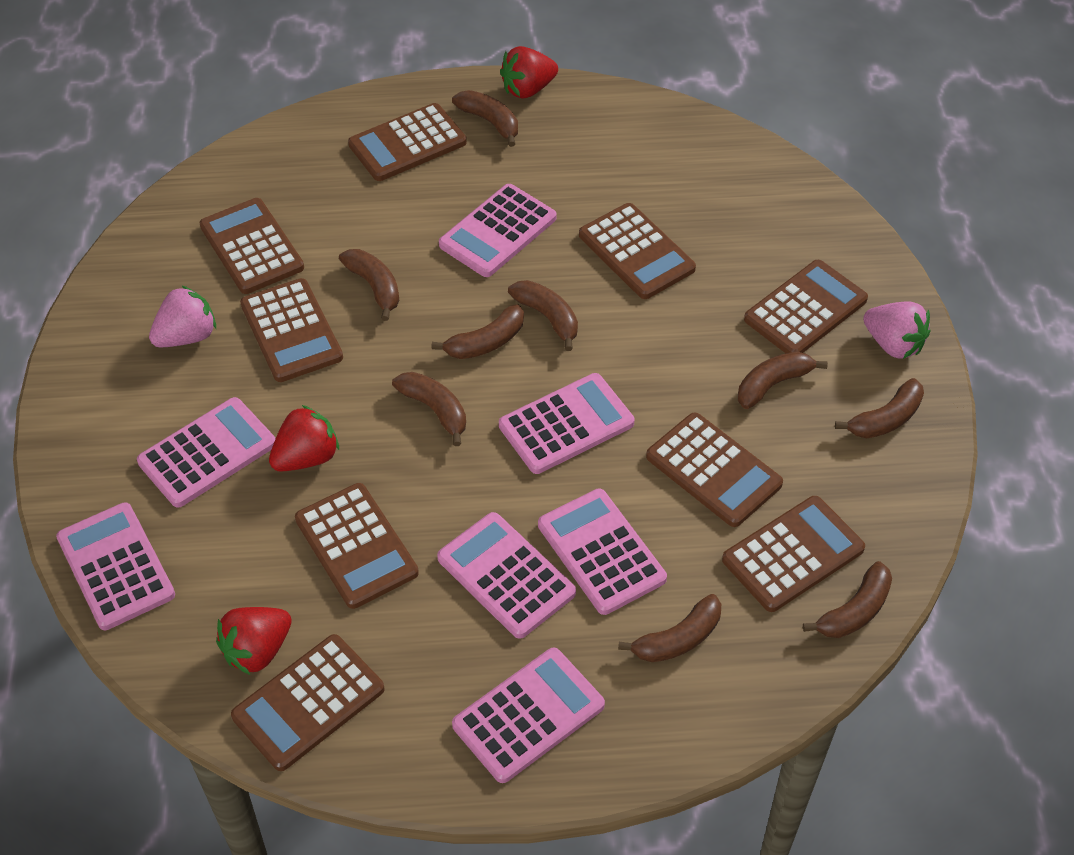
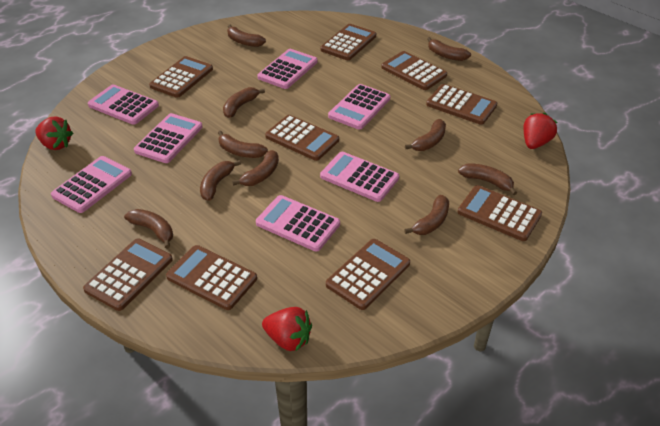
brown banana: 9 -> 10
pink strawberry: 2 -> 0

